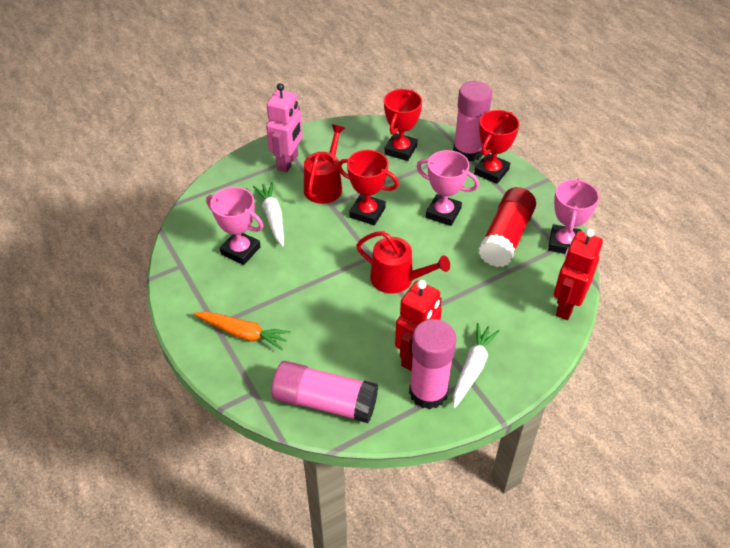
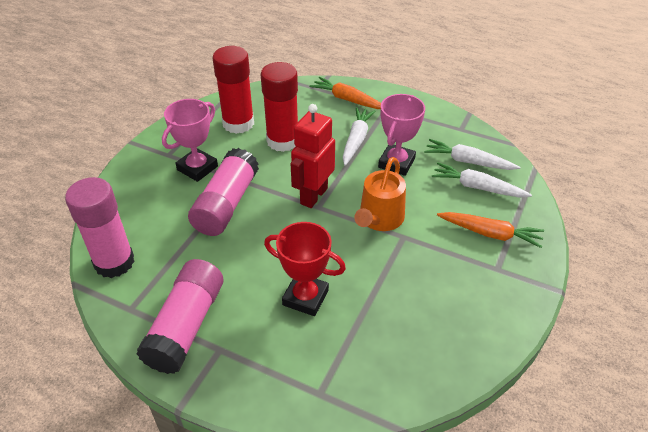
orange carrot: 1 -> 2
orange watering can: 0 -> 1
pink robot: 1 -> 0
pink trophy: 3 -> 2
red glue stick: 1 -> 2
red robot: 2 -> 1
red trophy: 3 -> 1
red watering can: 2 -> 0
white carrot: 2 -> 3

